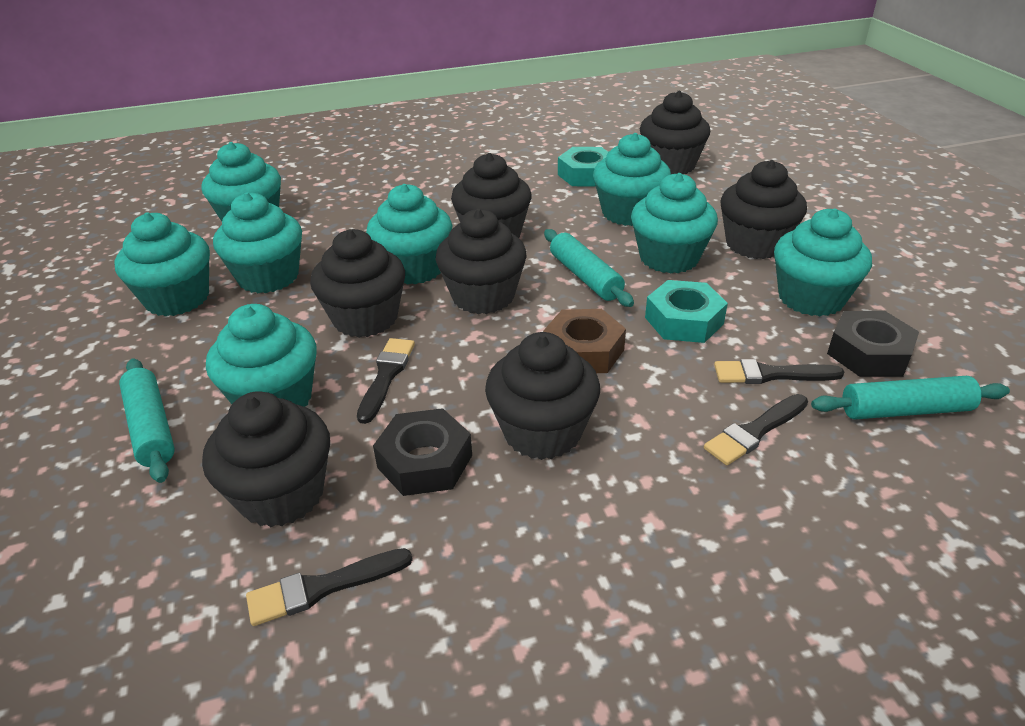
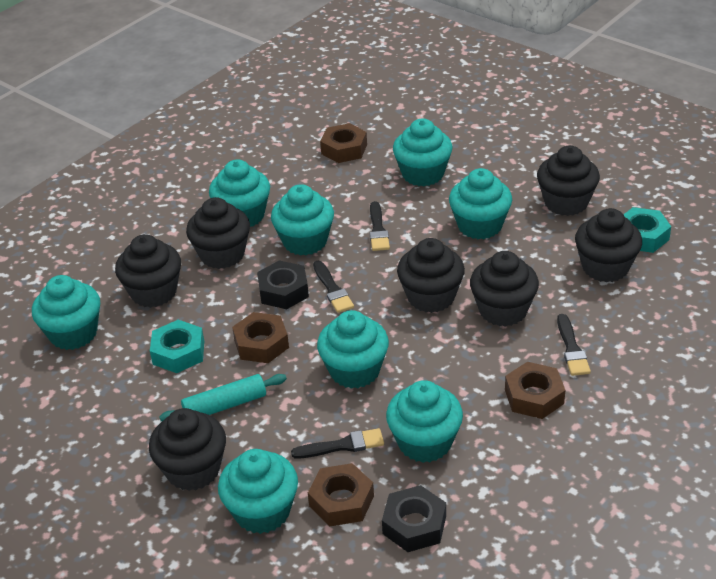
brown nut: 1 -> 4
turquoise rolling pin: 3 -> 1

